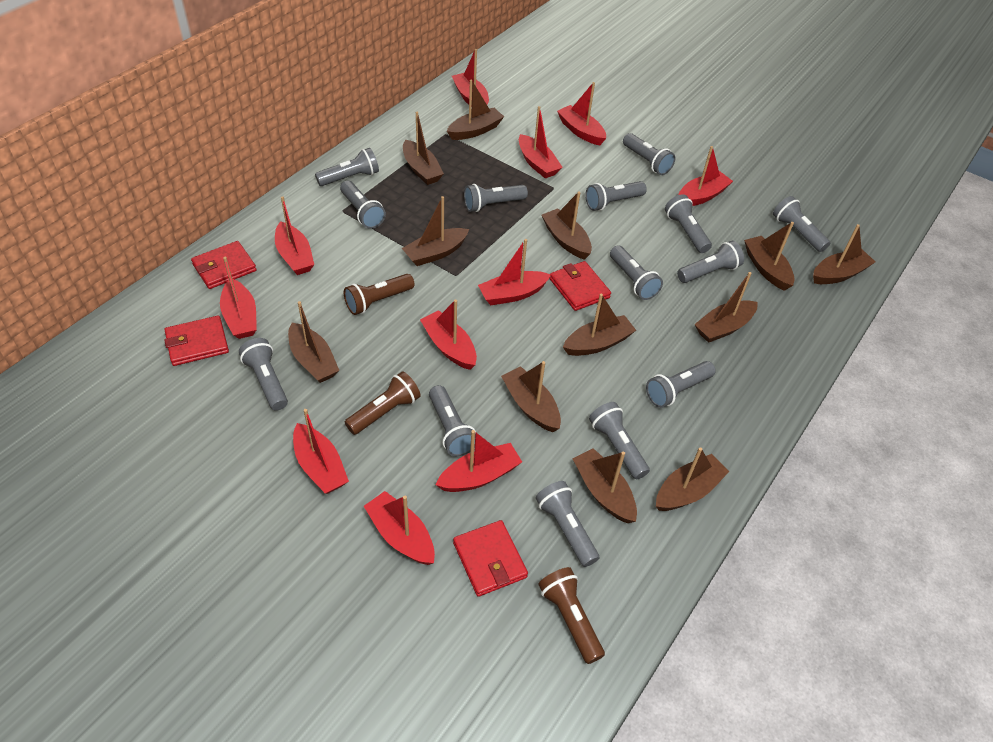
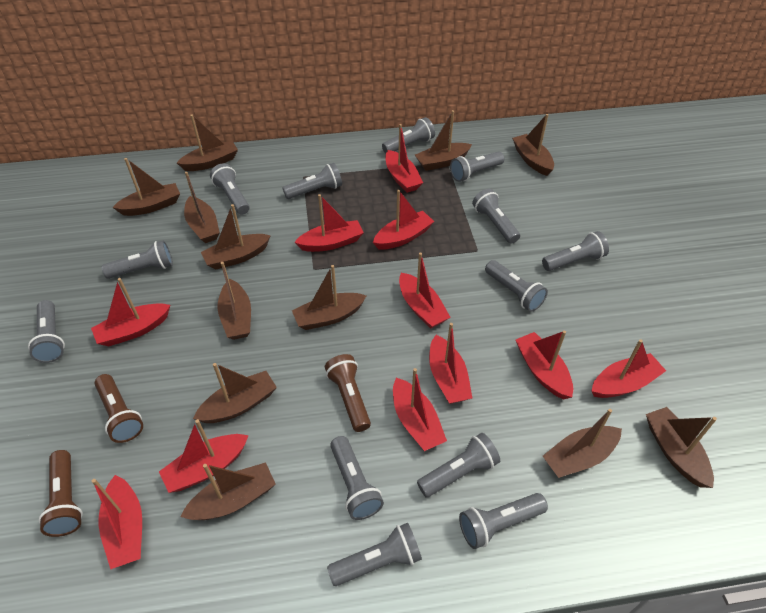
grey flashlight: 14 -> 13
red wallet: 4 -> 0

